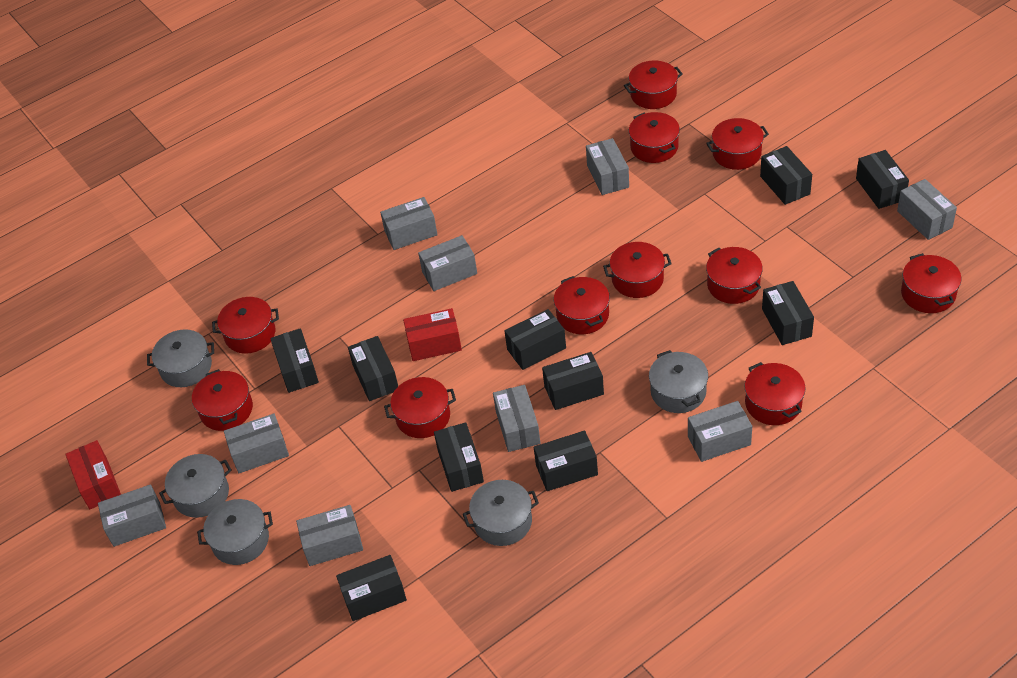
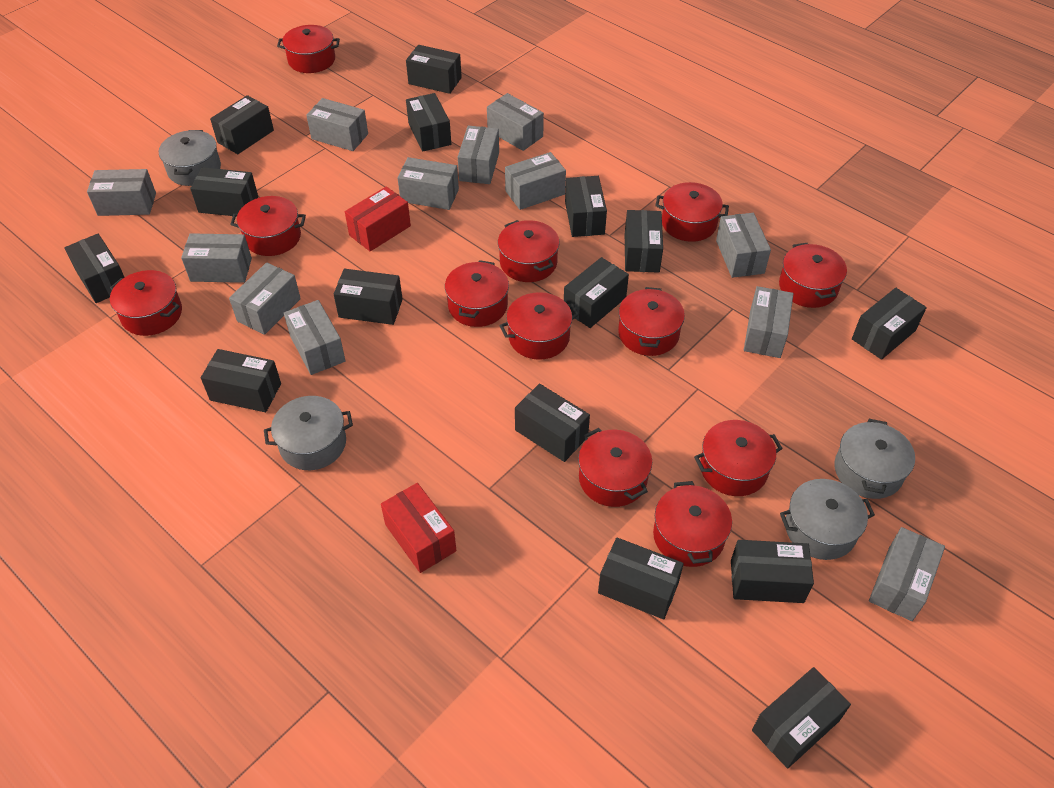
black box: 10 -> 15
grey box: 9 -> 12
grey pot: 5 -> 4
red pot: 11 -> 12

